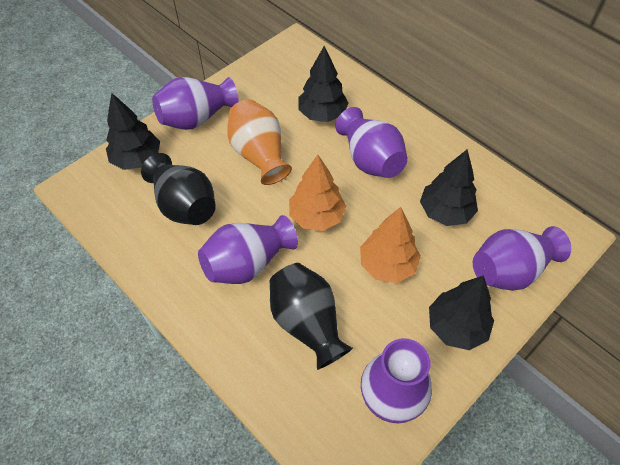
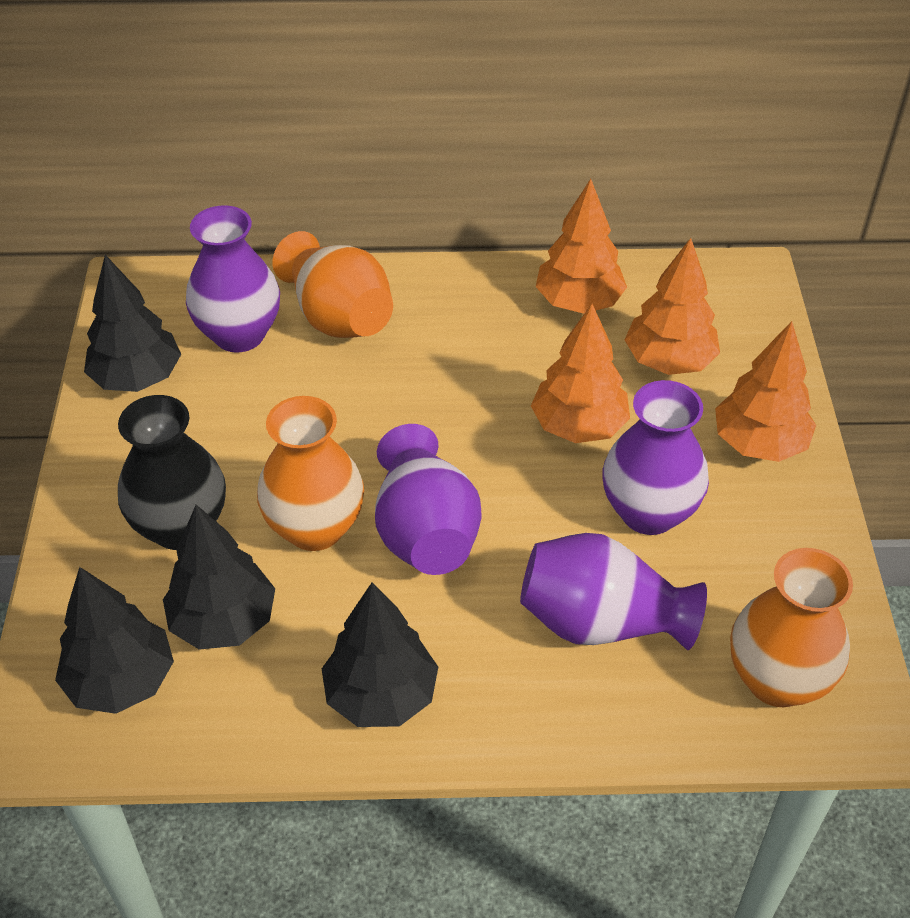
black vase: 2 -> 1
orange tree: 2 -> 4
orange vase: 1 -> 3
purple vase: 5 -> 4

